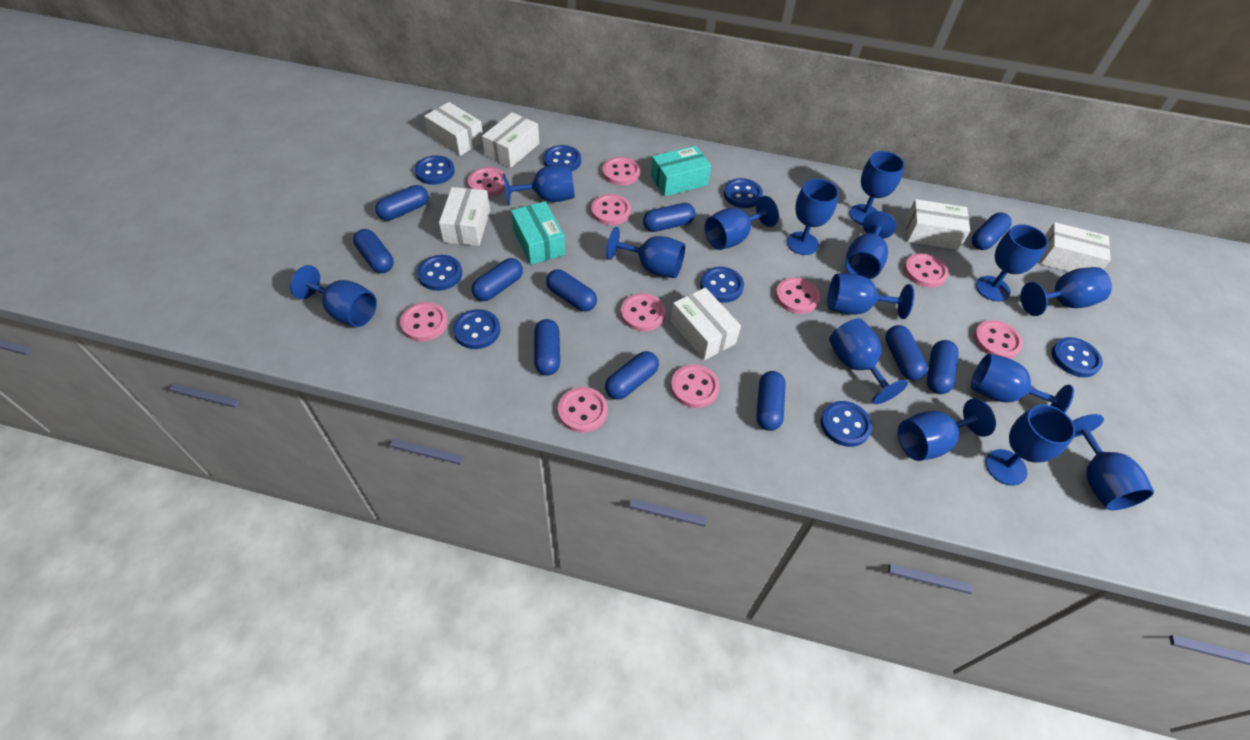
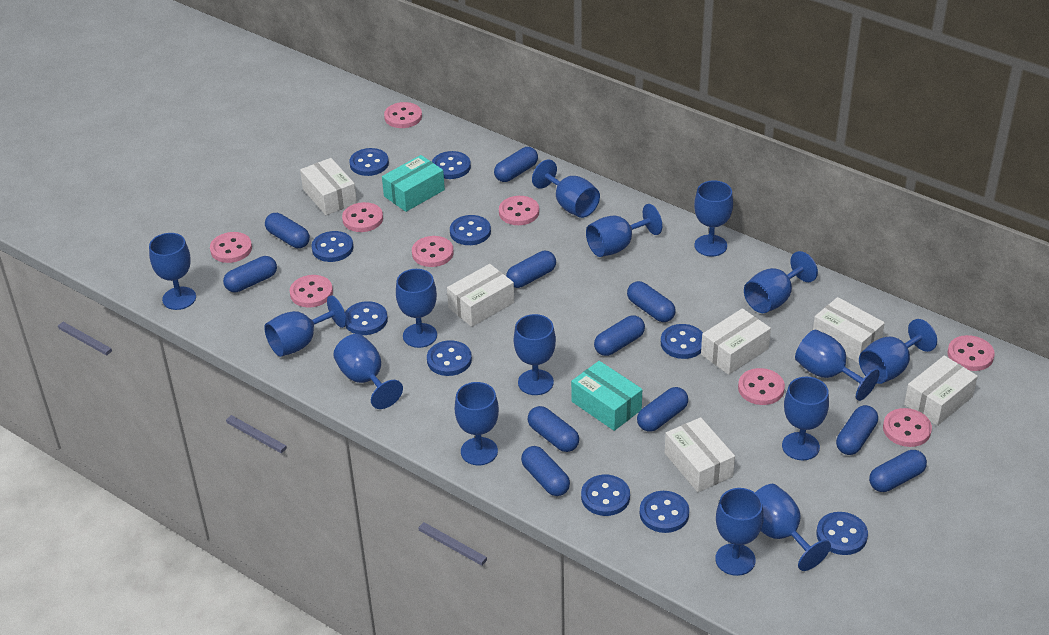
blue button: 8 -> 10
pink button: 10 -> 9

